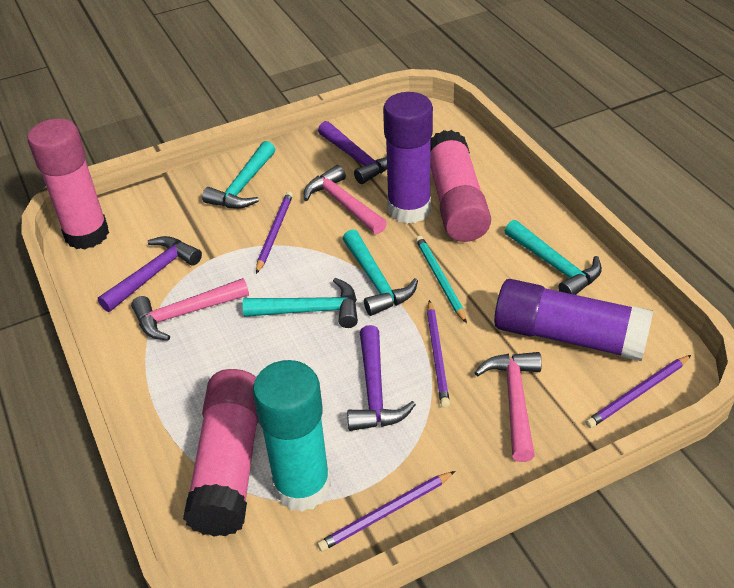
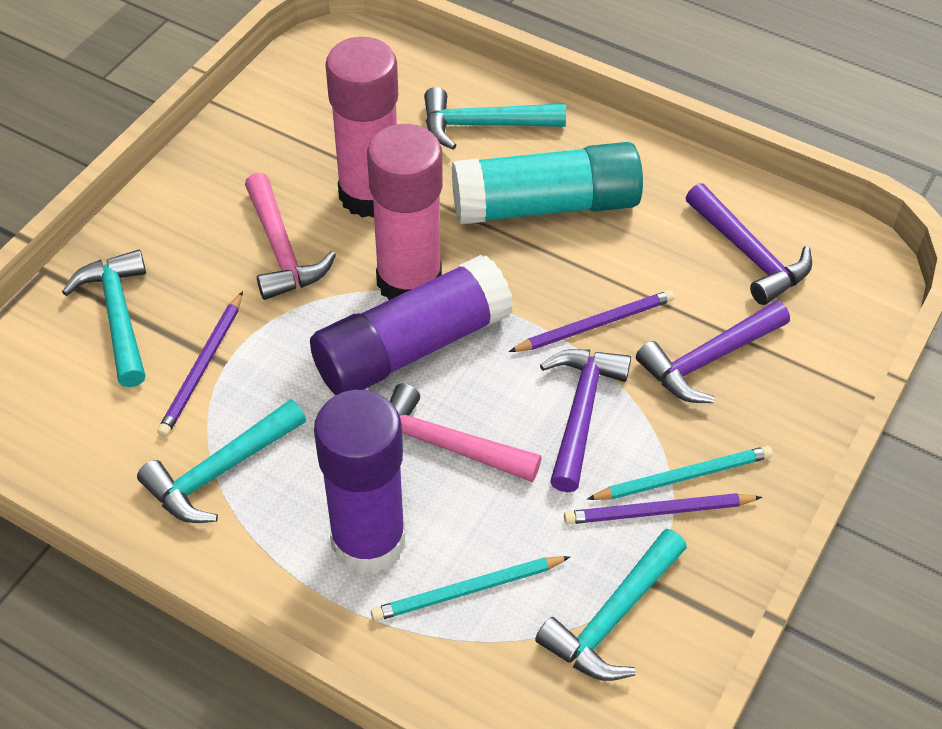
pink glue stick: 3 -> 2
pink hammer: 3 -> 2
purple pencil: 4 -> 3
turquoise pencil: 1 -> 2

